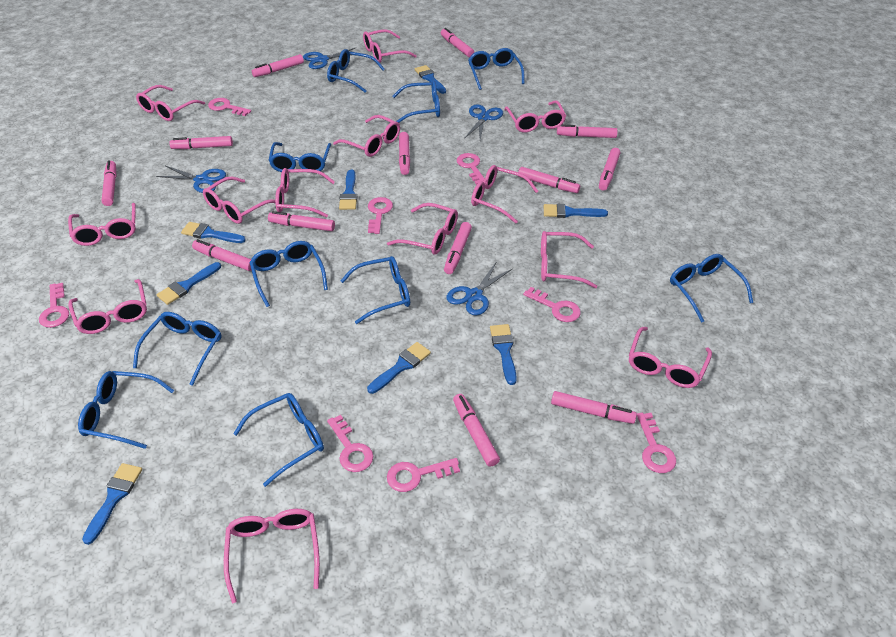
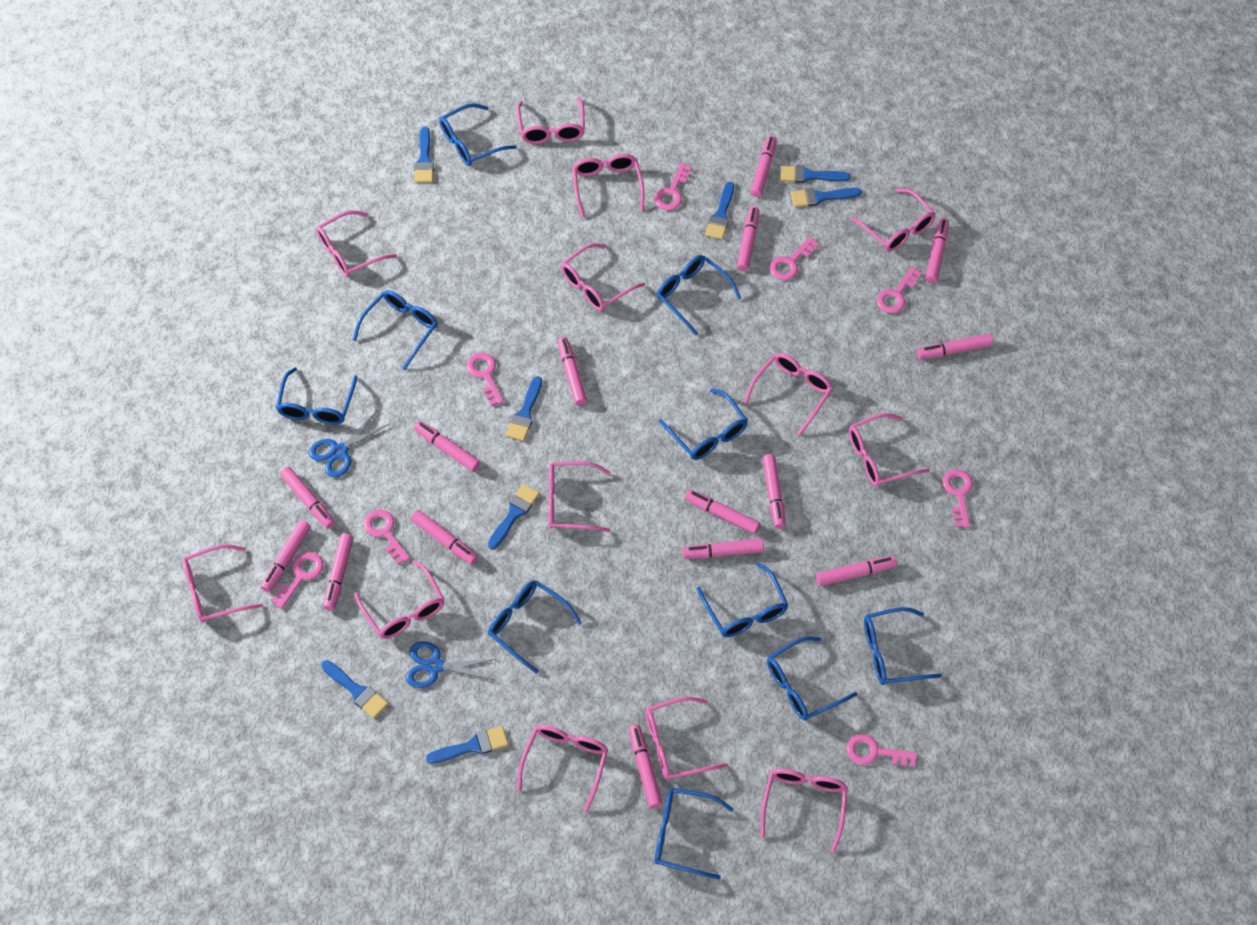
blue scissors: 4 -> 2
pink marker: 13 -> 15

